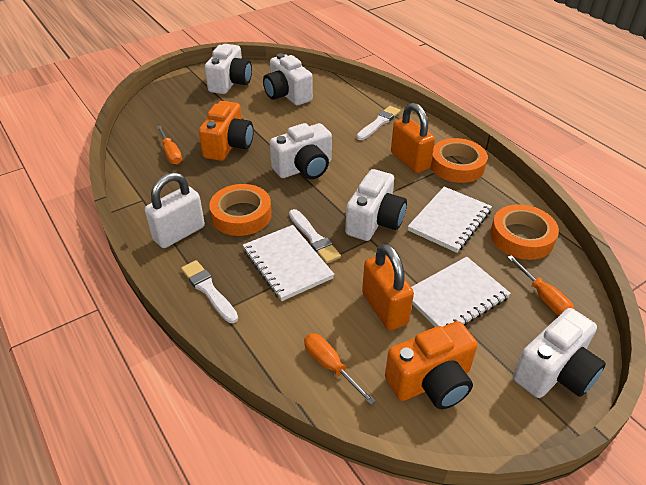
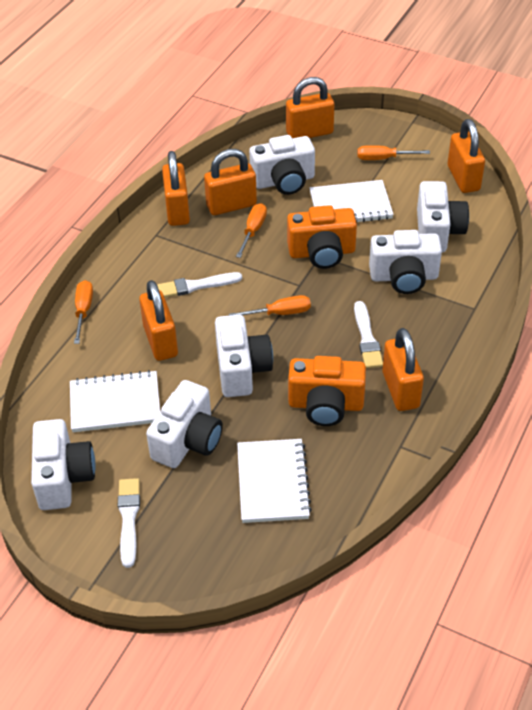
orange padlock: 2 -> 6
orange screwdriver: 3 -> 4
orange tape: 3 -> 0
white camera: 5 -> 6
white padlock: 1 -> 0

